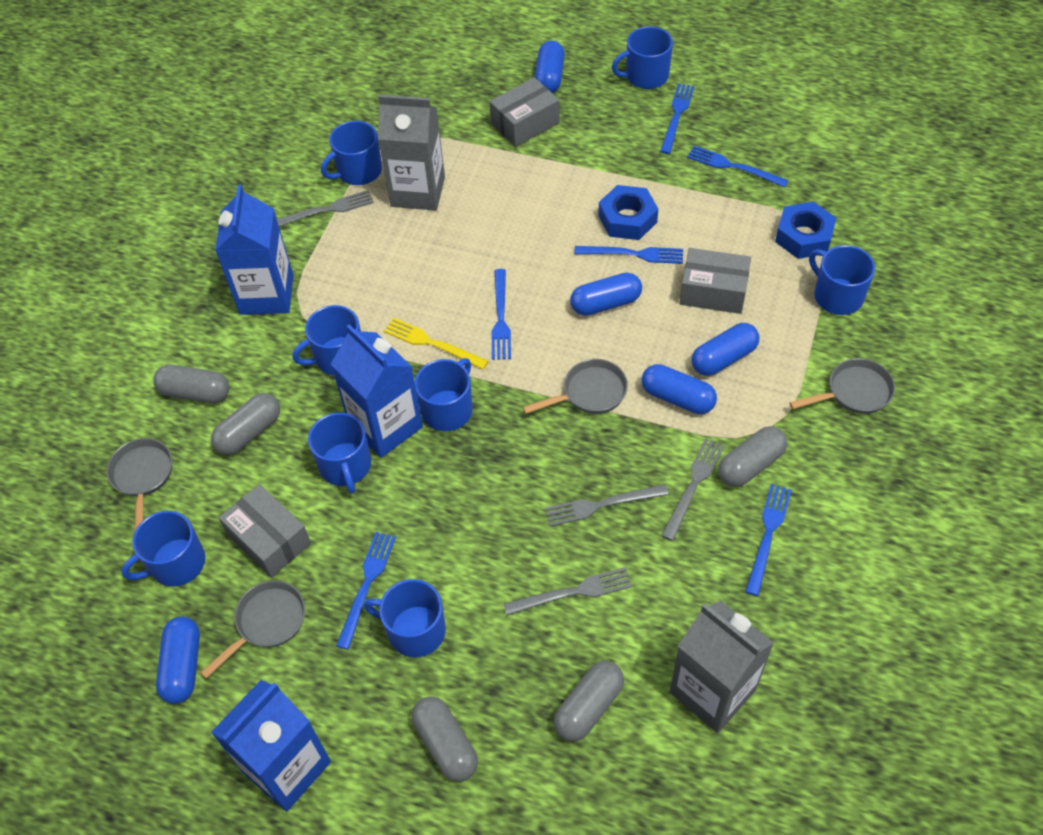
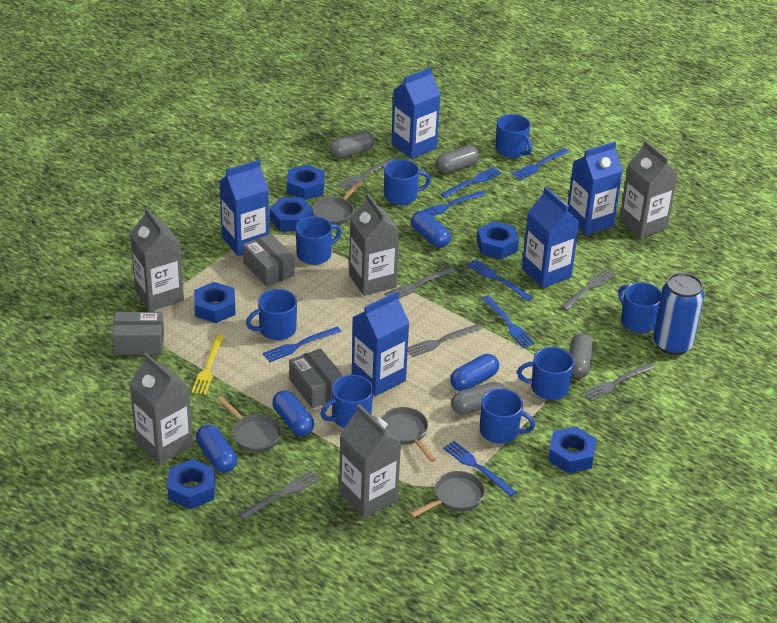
blue can: 0 -> 1
blue capsule: 5 -> 4
blue carton: 3 -> 5
blue fork: 6 -> 7
blue nut: 2 -> 6
grey capsule: 5 -> 4
grey carton: 2 -> 5
grey fork: 4 -> 6

